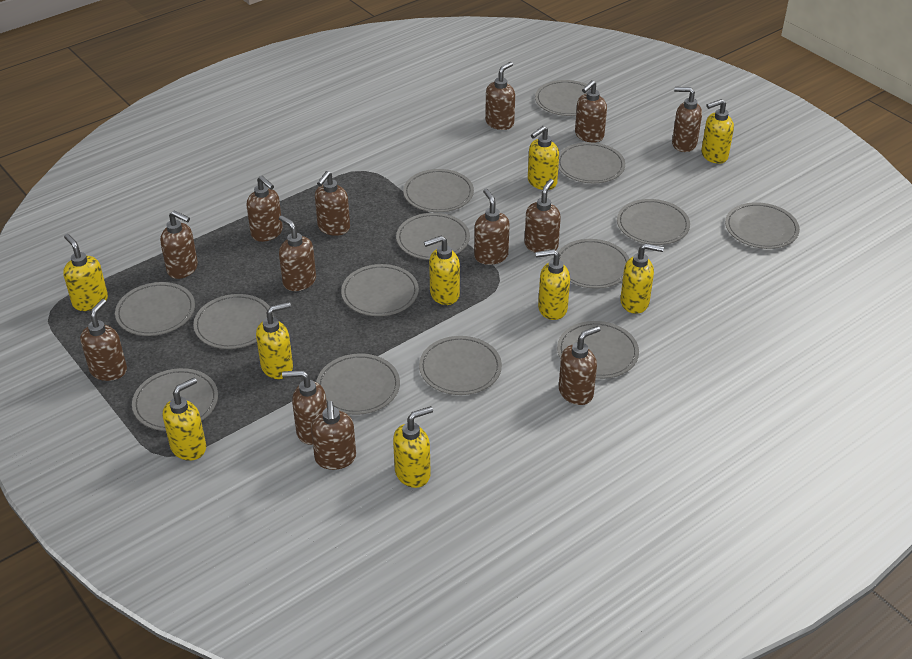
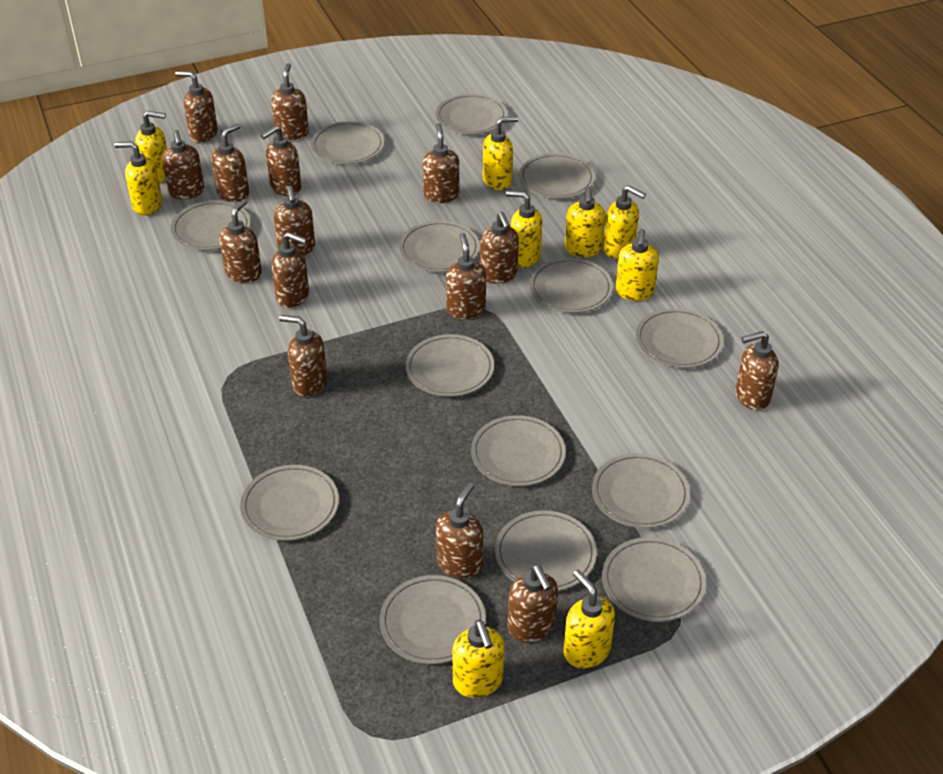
brown soap dispenser: 13 -> 15

